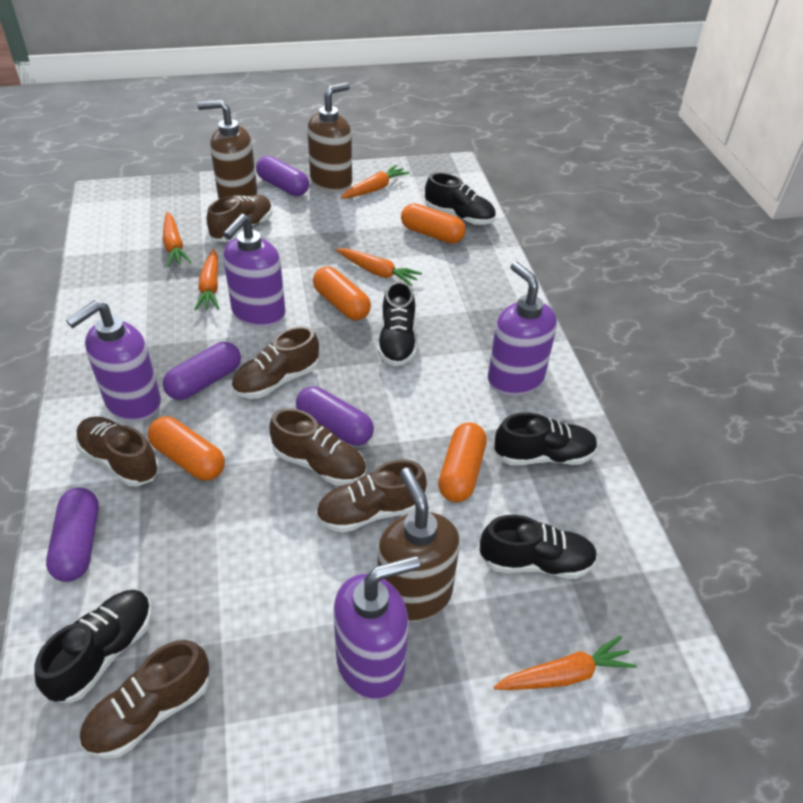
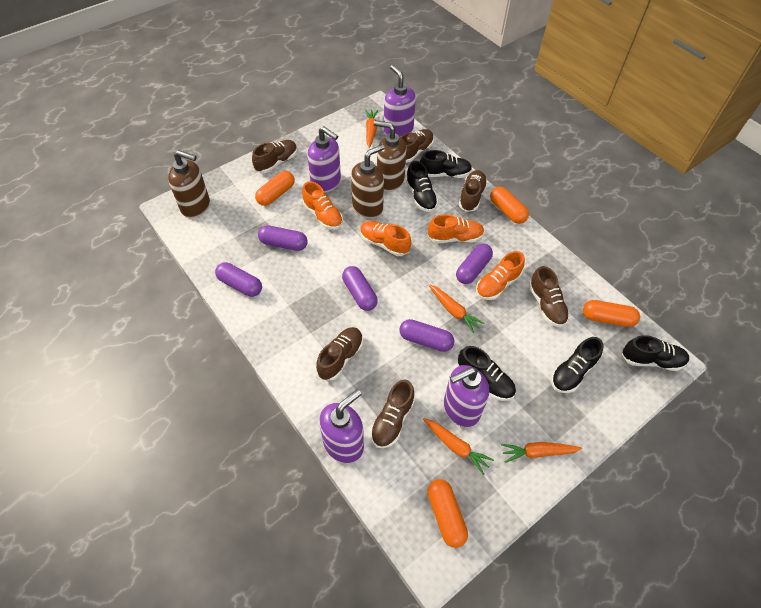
orange carrot: 5 -> 4
orange shoe: 0 -> 4
purple capsule: 4 -> 5

